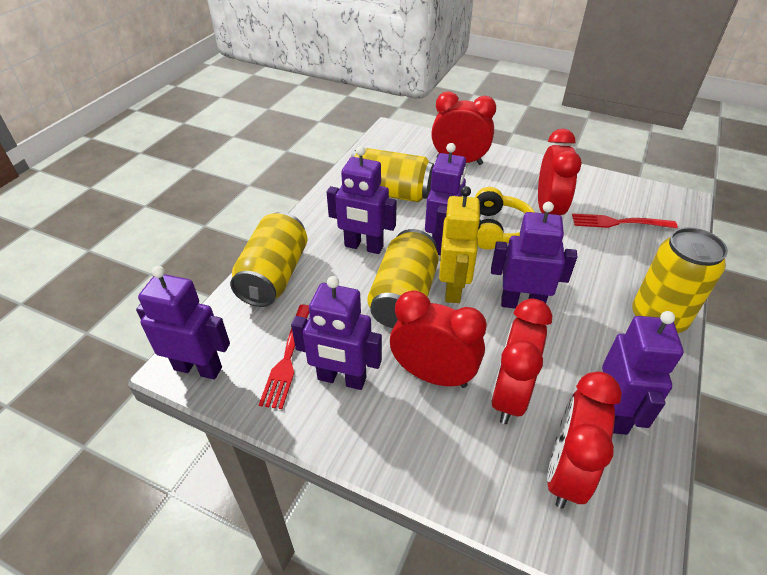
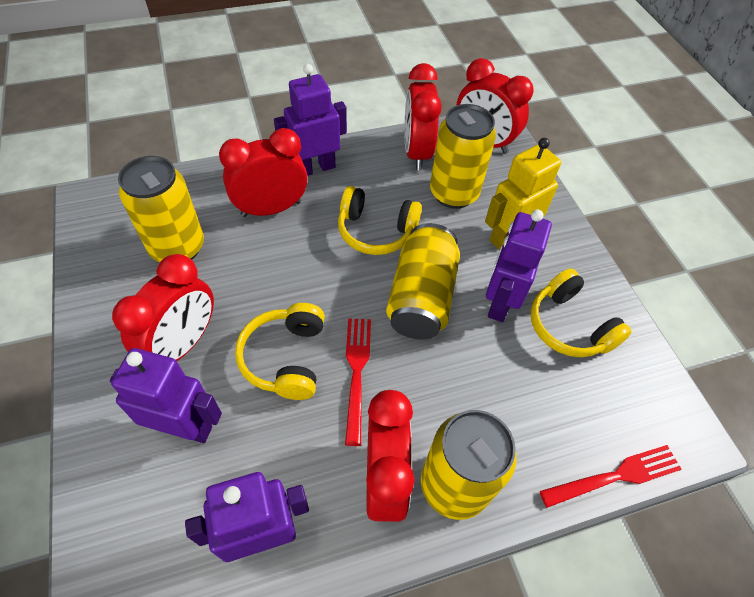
purple robot: 6 -> 4
yellow headphones: 1 -> 3

